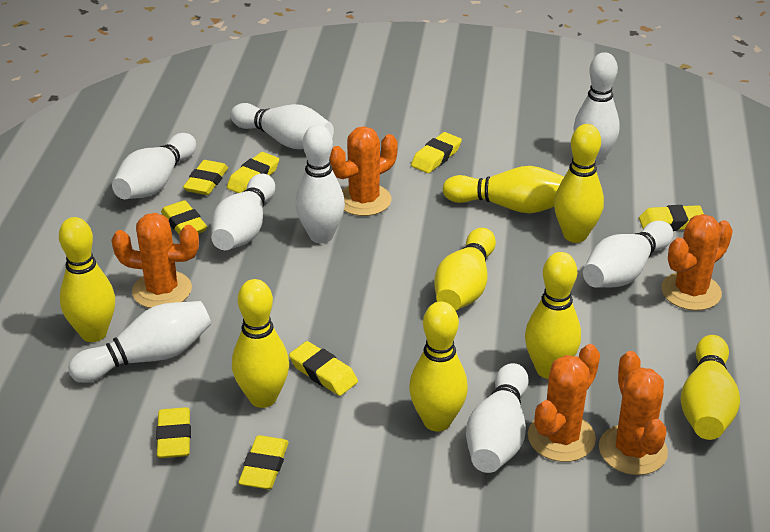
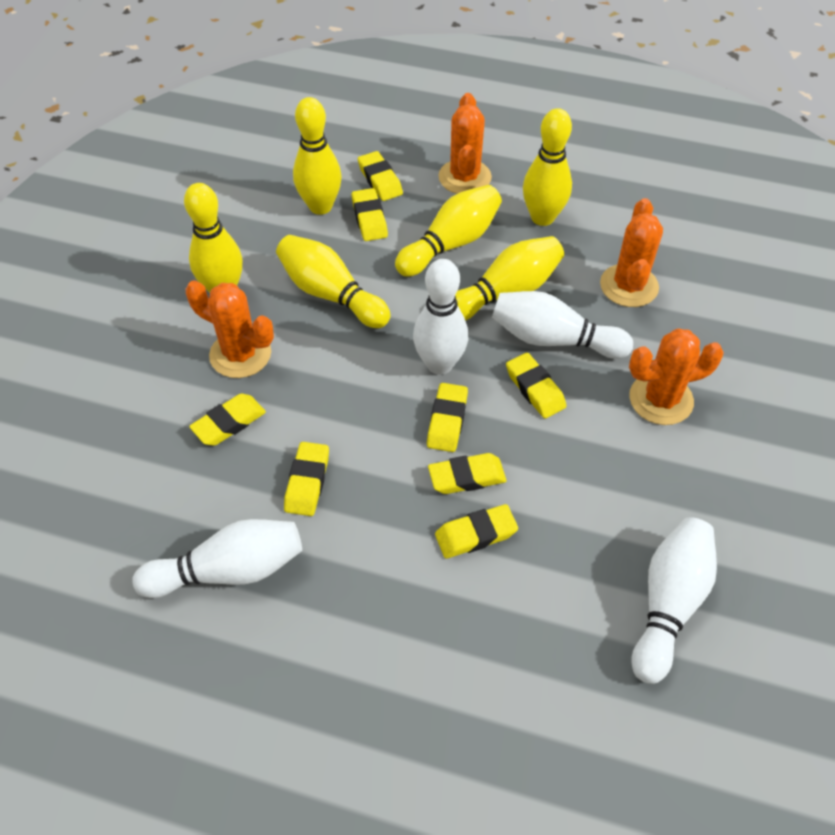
orange cactus: 5 -> 4
white bowling pin: 8 -> 4
yellow bowling pin: 8 -> 6

